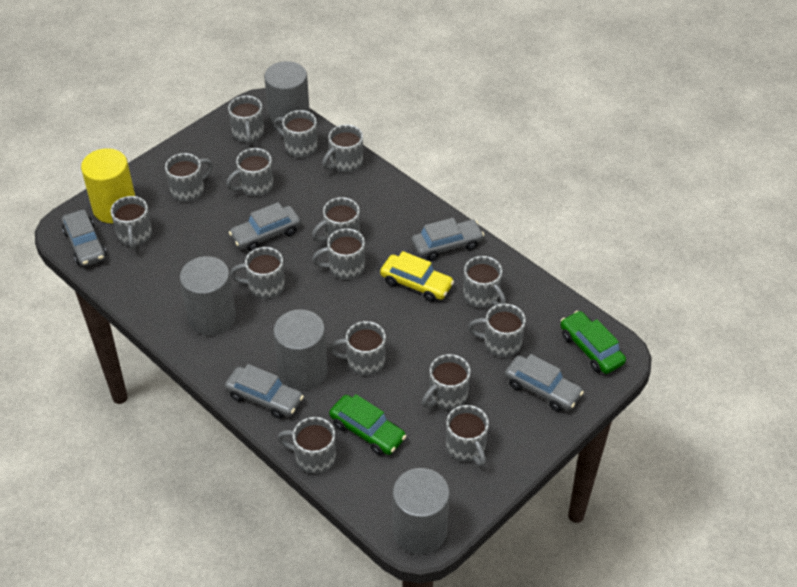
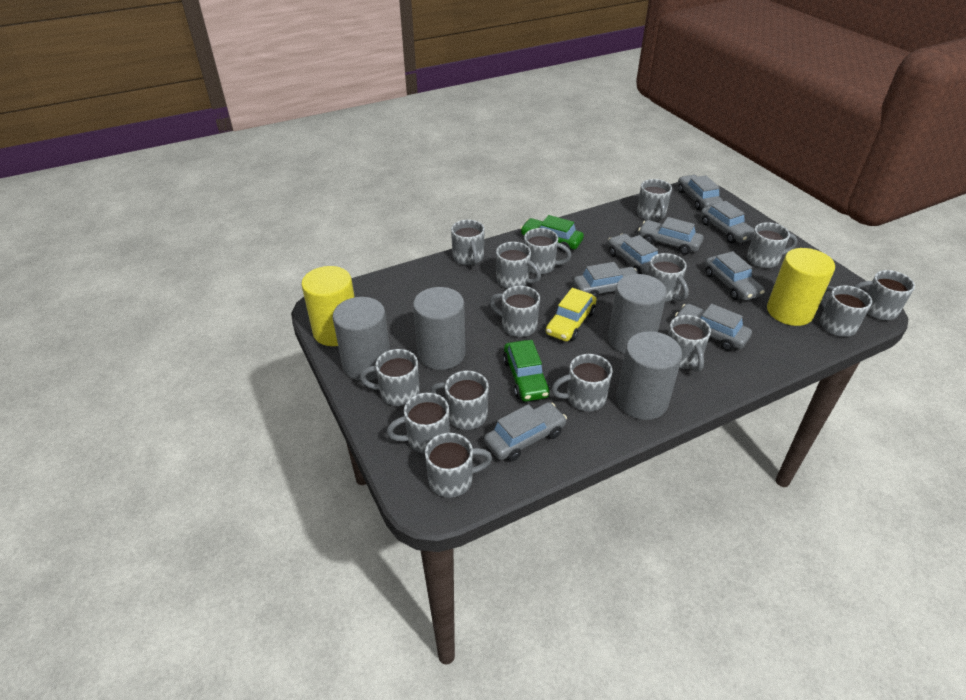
grey car: 5 -> 8
yellow cylinder: 1 -> 2

